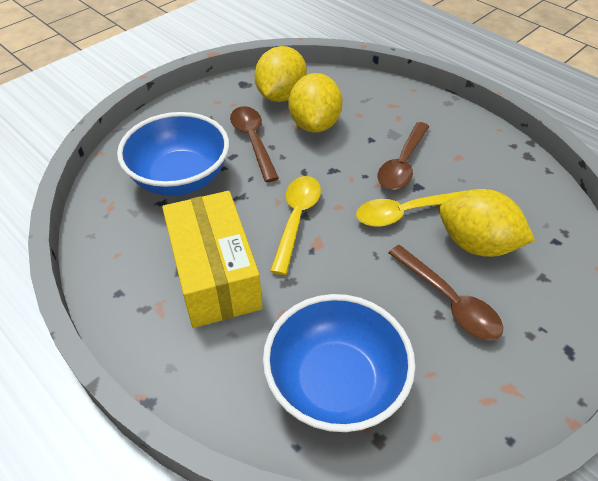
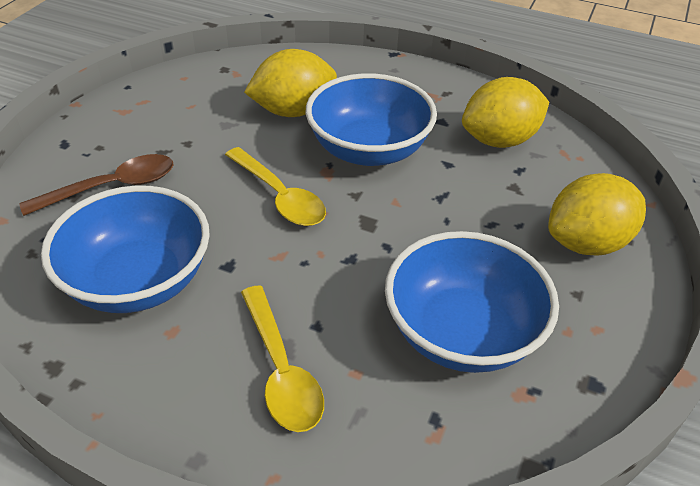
blue bowl: 2 -> 3
brown spoon: 3 -> 1
yellow box: 1 -> 0

